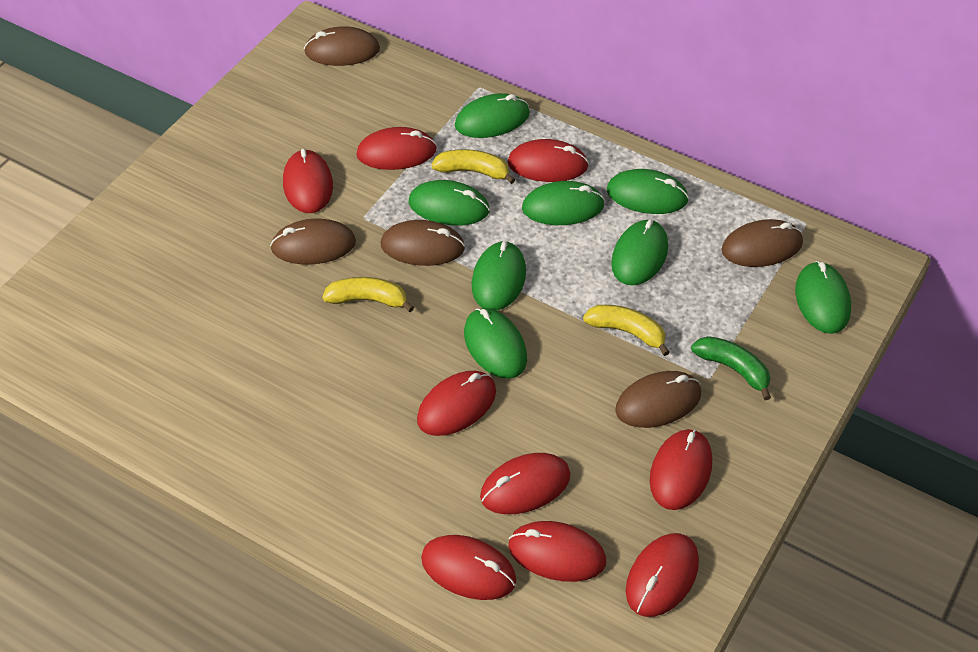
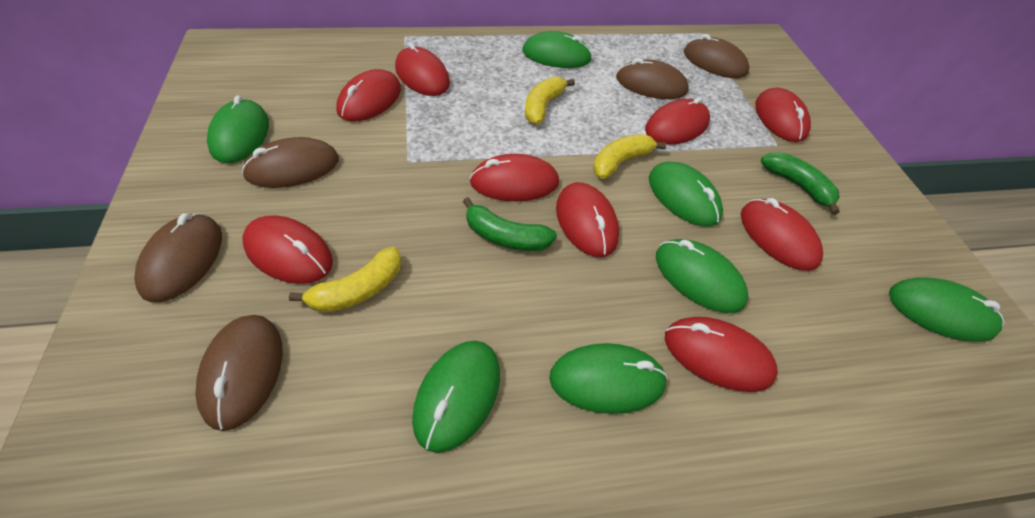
green banana: 1 -> 2
green mouse: 8 -> 7

